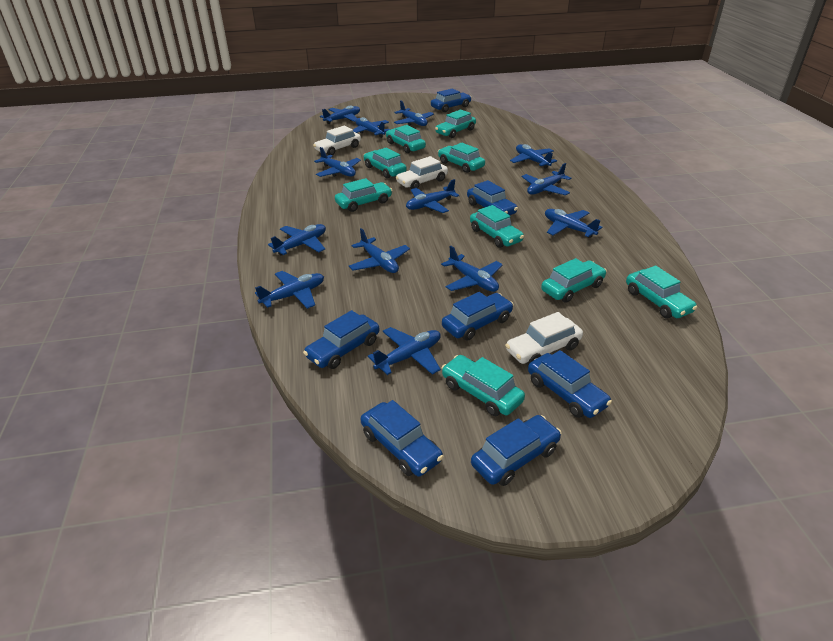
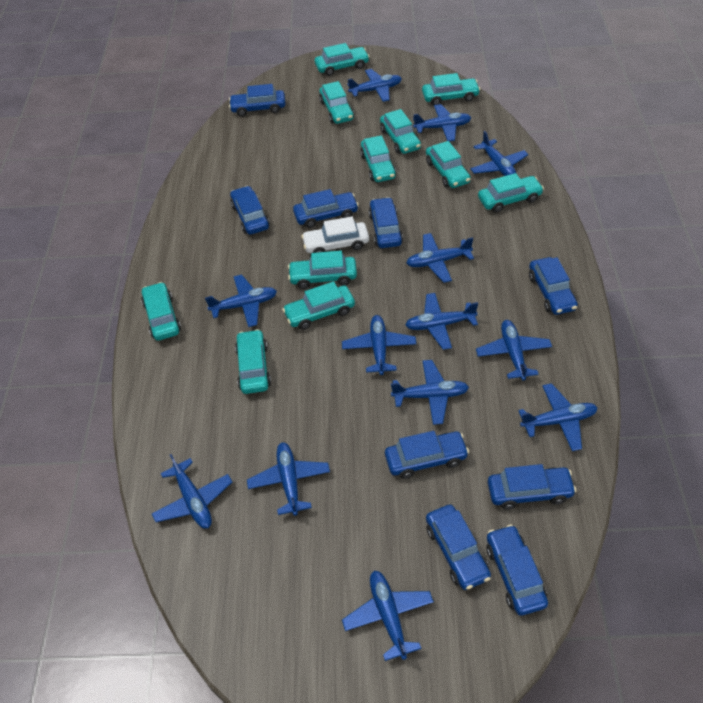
blue car: 7 -> 9
turquoise car: 9 -> 11
white car: 3 -> 1

